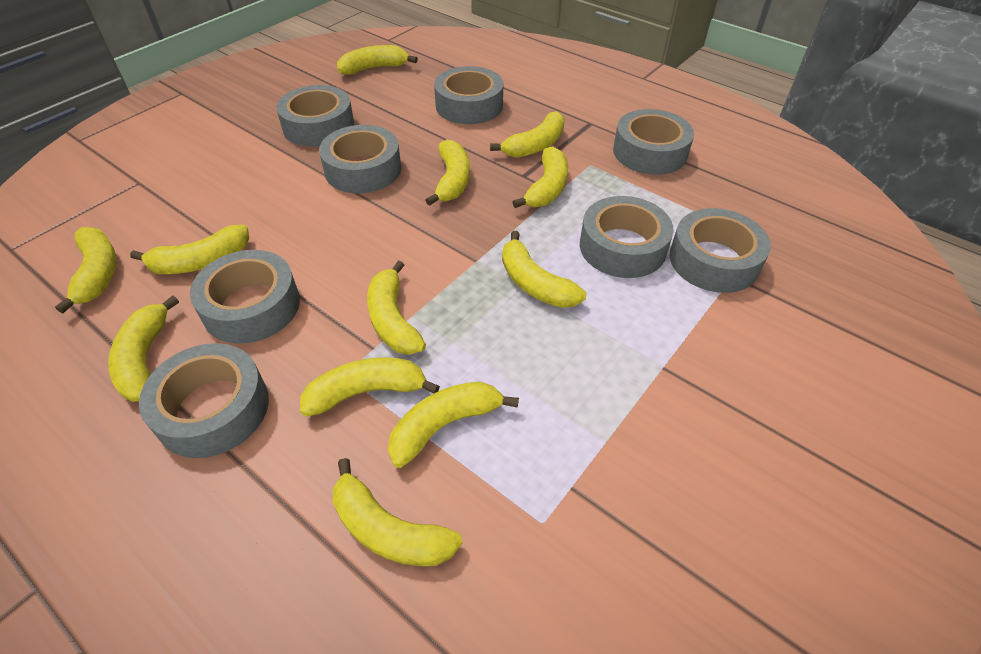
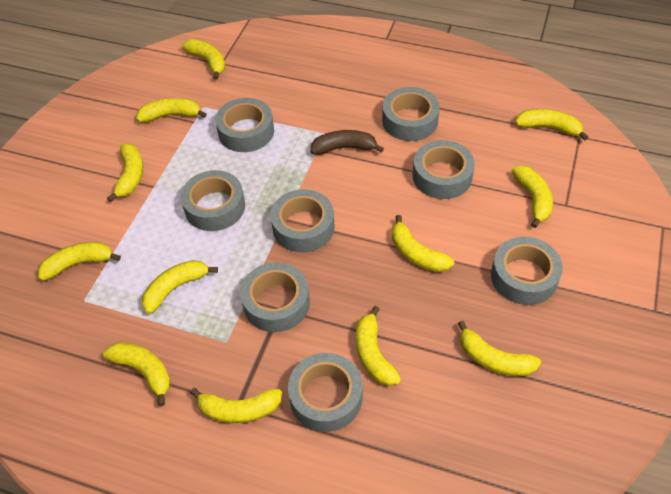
brown banana: 0 -> 1

